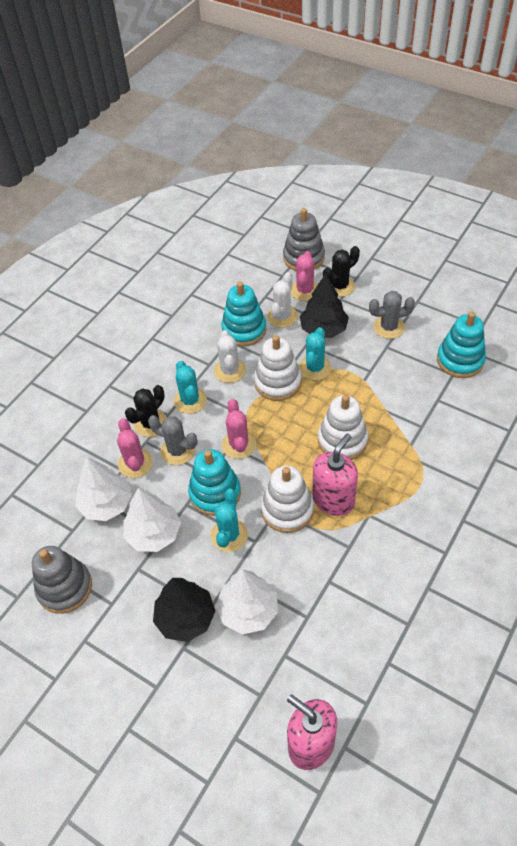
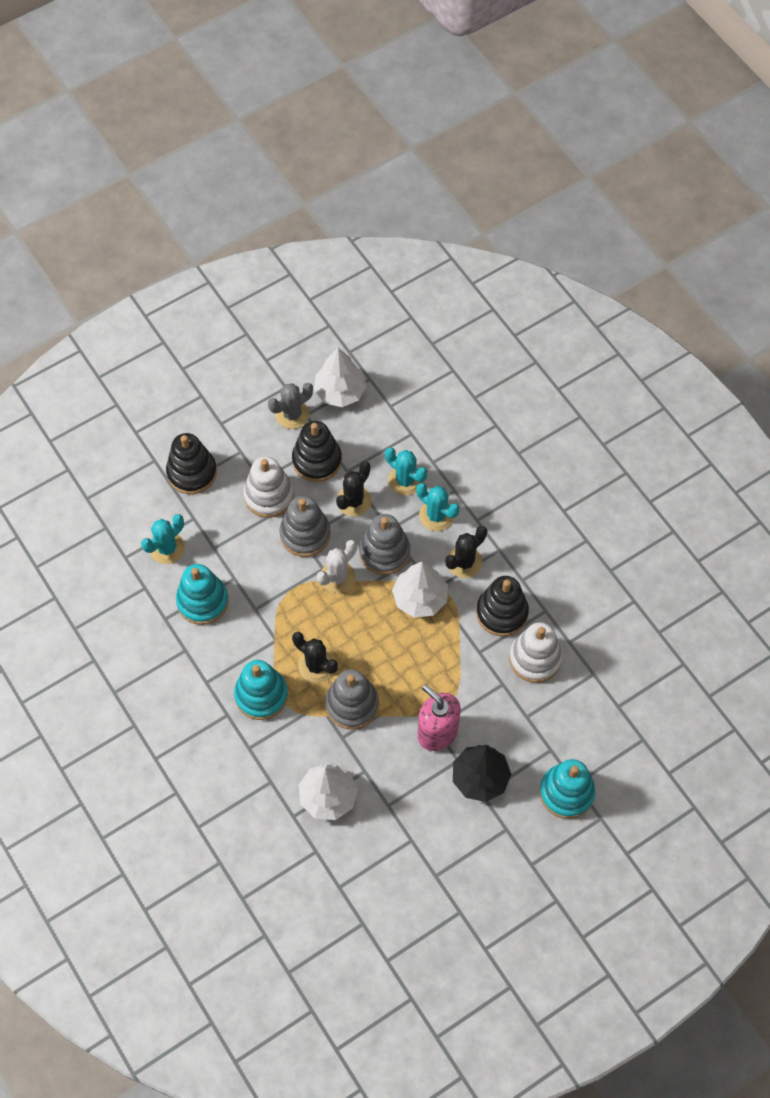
black cactus: 2 -> 3
black stacking toy: 0 -> 3
black tree: 2 -> 1
grey cactus: 2 -> 1
grey stacking toy: 2 -> 3
pink cactus: 3 -> 0
pink soap dispenser: 2 -> 1
white cactus: 2 -> 1
white stacking toy: 3 -> 2

